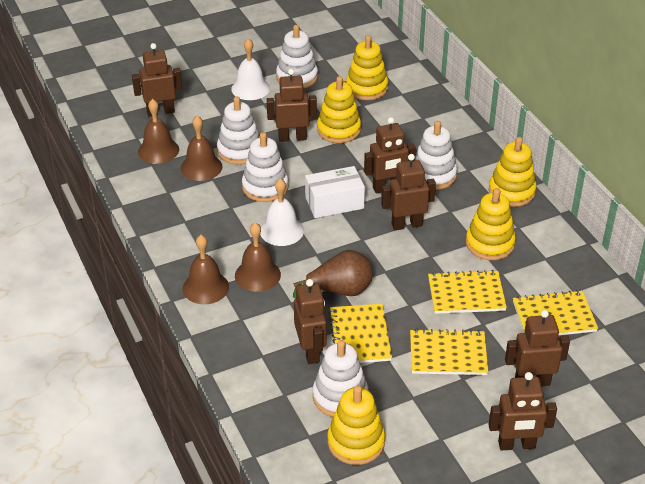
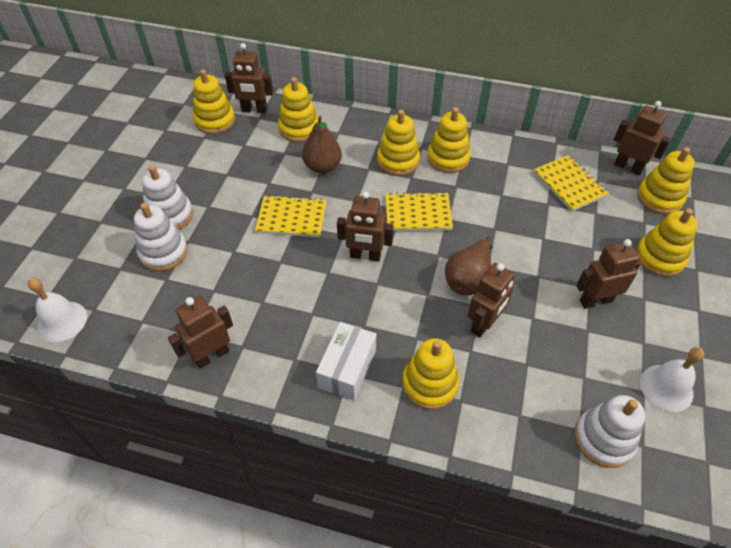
brown bell: 4 -> 0
brown pear: 1 -> 2
brown robot: 7 -> 6
white stacking toy: 5 -> 3
yellow notebook: 4 -> 3
yellow stacking toy: 5 -> 7

